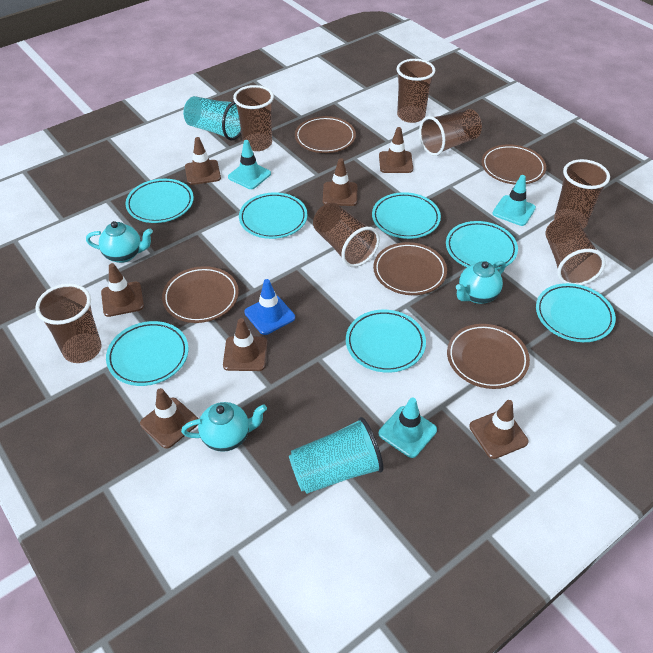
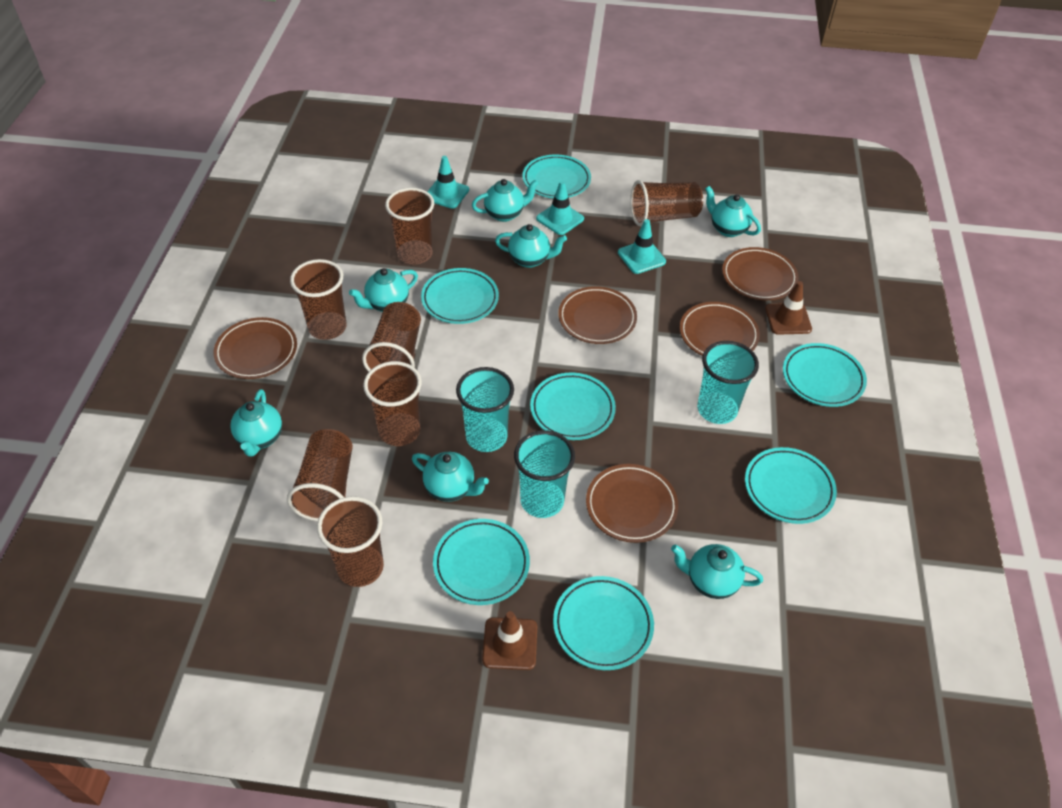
blue traffic cone: 1 -> 0
brown traffic cone: 7 -> 2
turquoise cup: 2 -> 3
turquoise teapot: 3 -> 7

